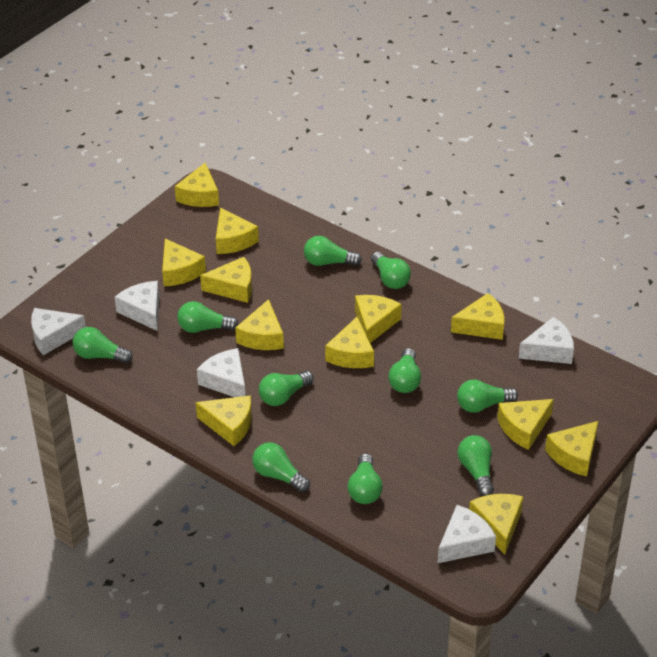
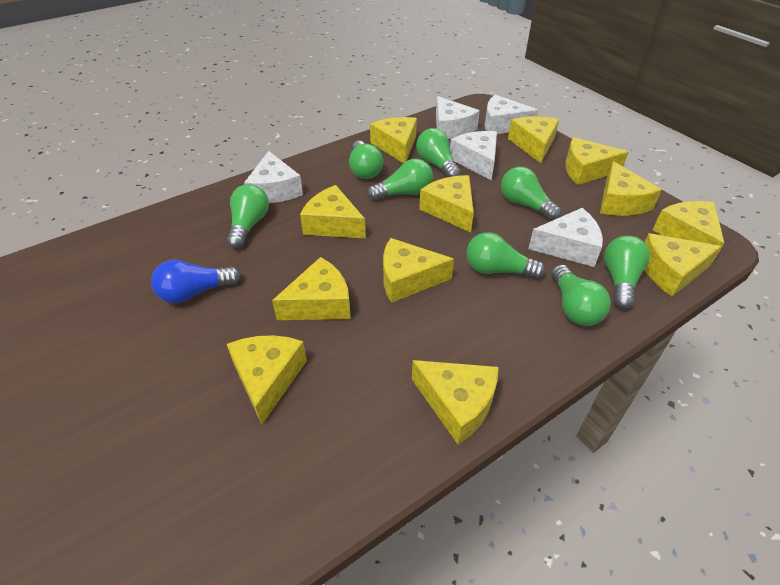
blue light bulb: 0 -> 1
green light bulb: 10 -> 8

